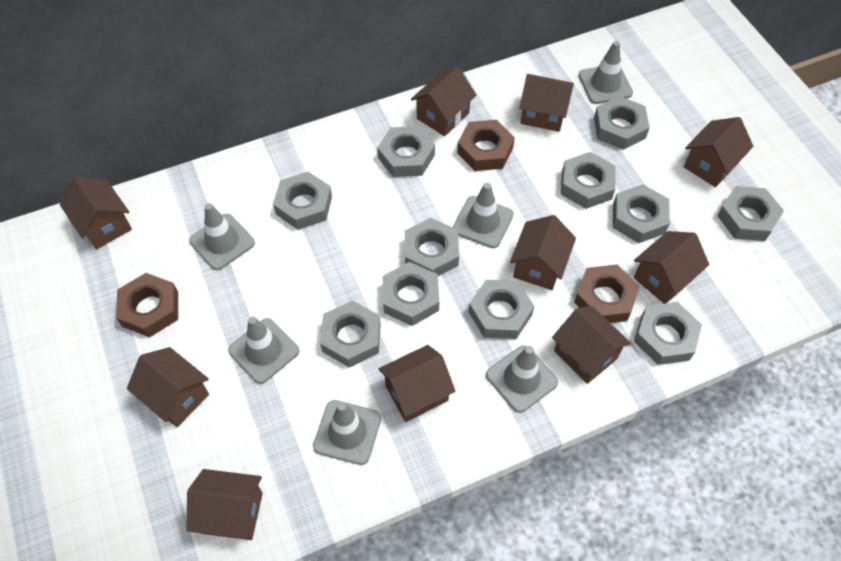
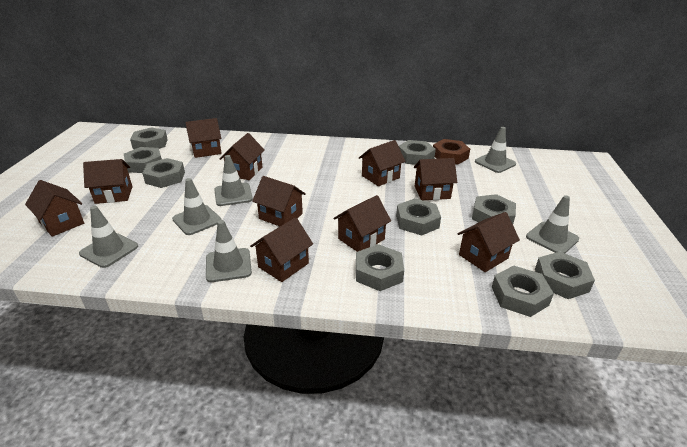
brown nut: 3 -> 1
grey nut: 11 -> 9

